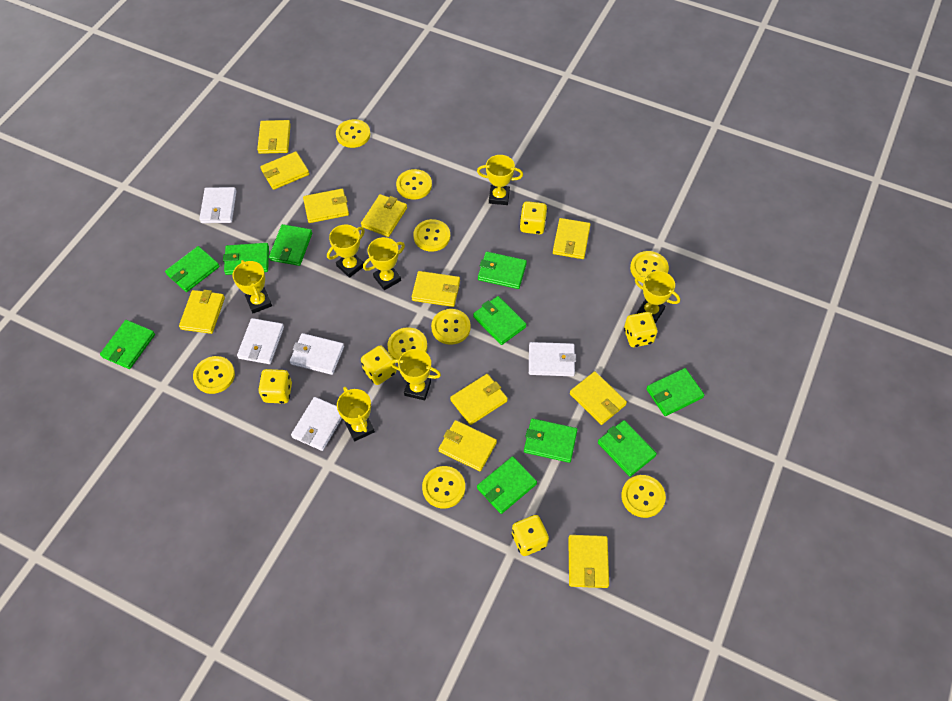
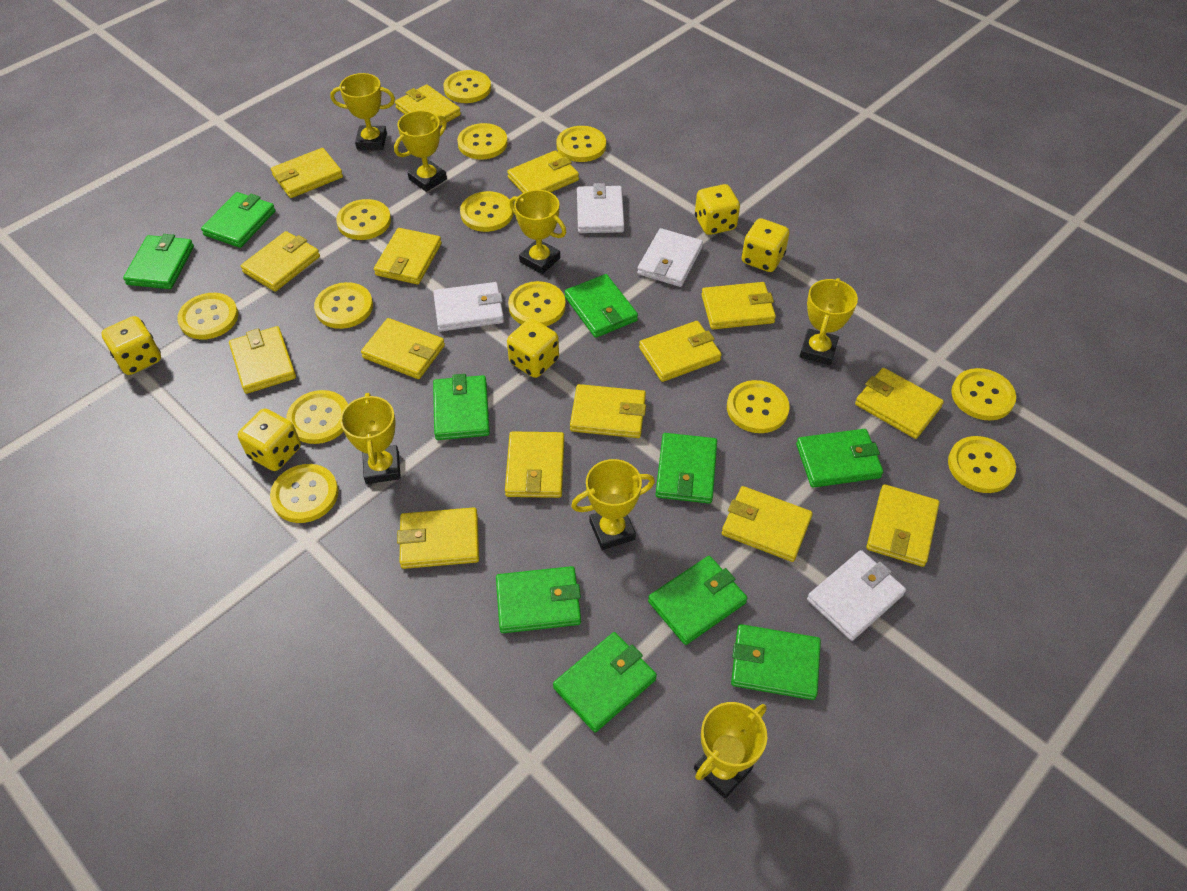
white wallet: 5 -> 4
yellow button: 9 -> 13
yellow wallet: 11 -> 15

